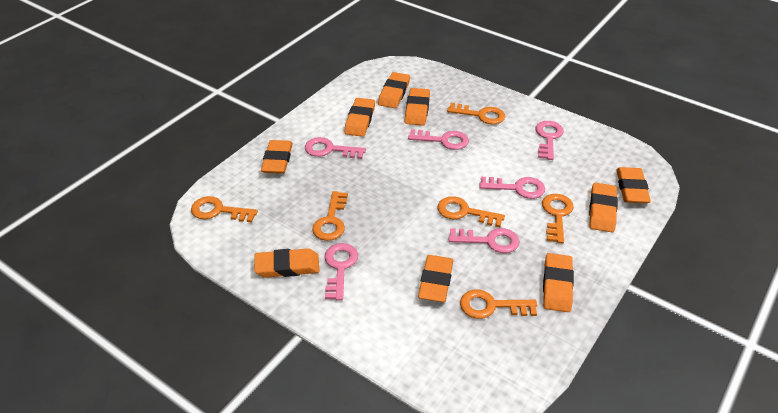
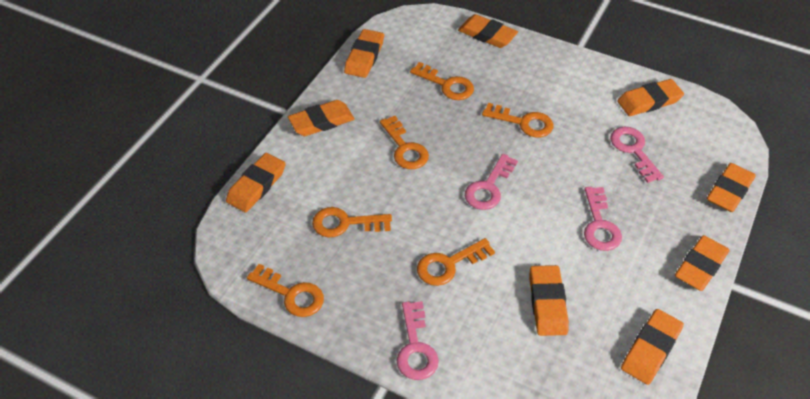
pink key: 6 -> 4

